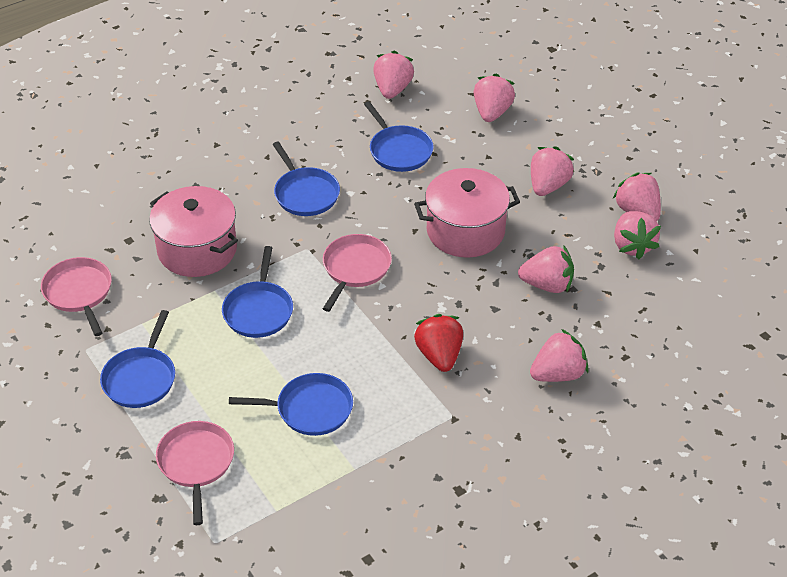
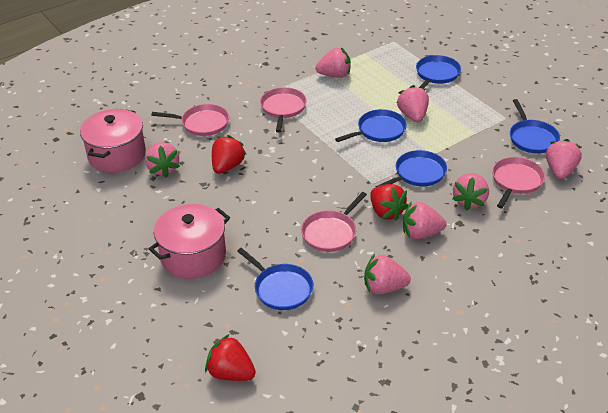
pink pan: 3 -> 4
red strawberry: 1 -> 3

